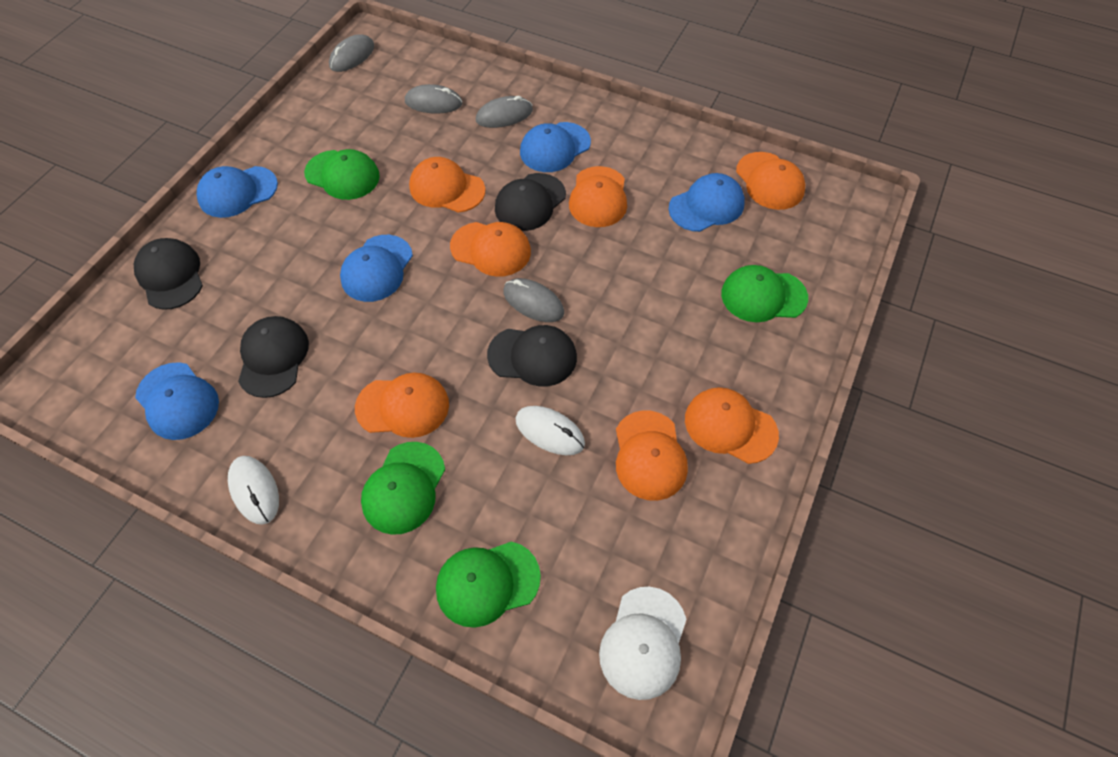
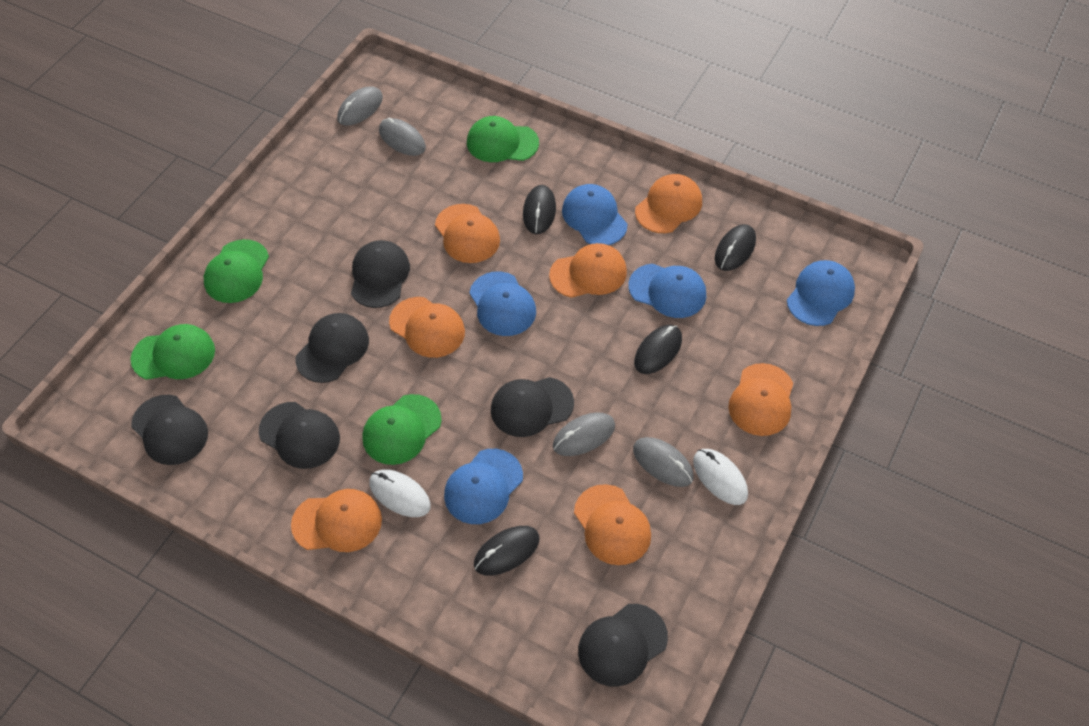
black cap: 4 -> 6
black mouse: 0 -> 4
white cap: 1 -> 0

